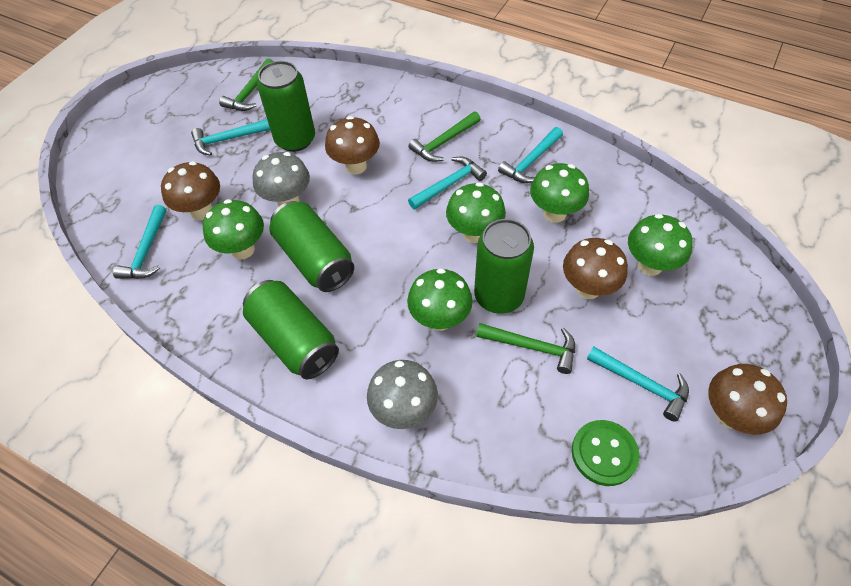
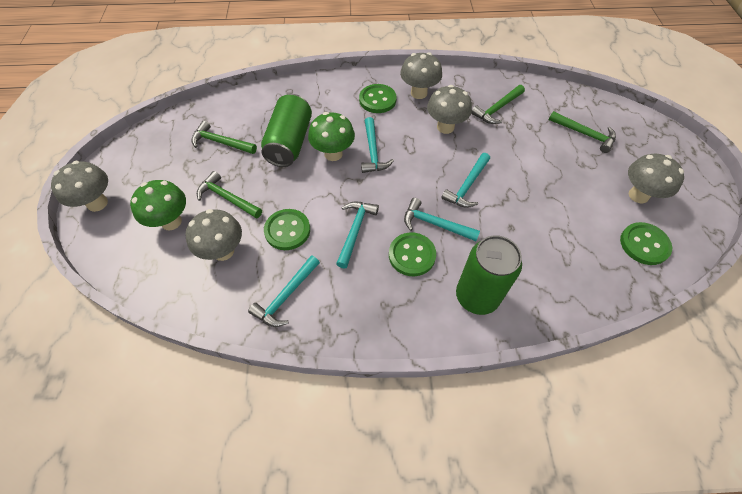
brown mushroom: 4 -> 0
green button: 1 -> 4
green can: 4 -> 2
green hammer: 3 -> 4
green mushroom: 5 -> 2
grey mushroom: 2 -> 5

